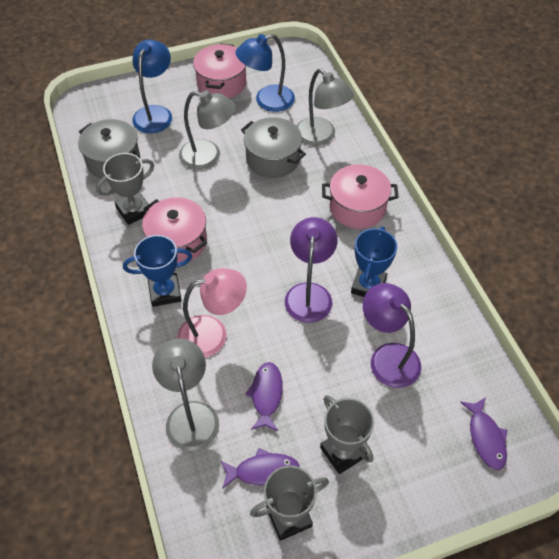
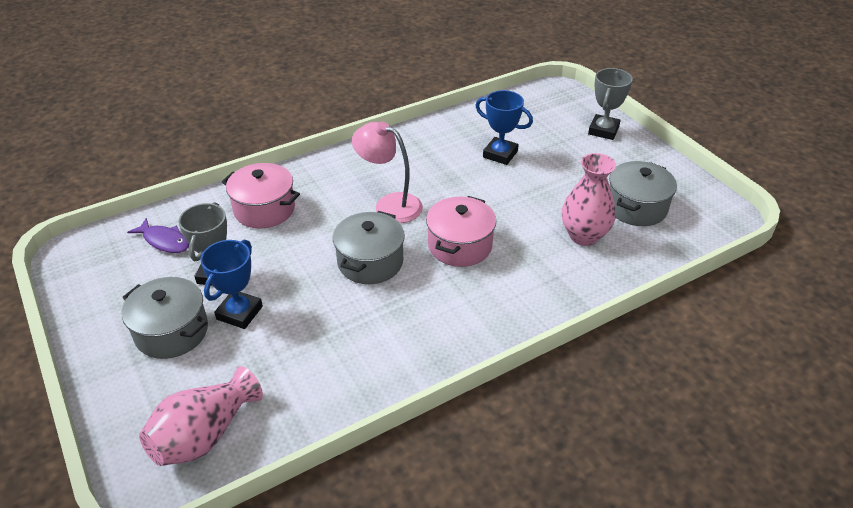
blue lamp: 2 -> 0
grey lamp: 3 -> 0
grey pot: 2 -> 3
grey trophy: 3 -> 2
pink pot: 3 -> 2
pink vase: 0 -> 2
purple fish: 3 -> 1
purple lamp: 2 -> 0

